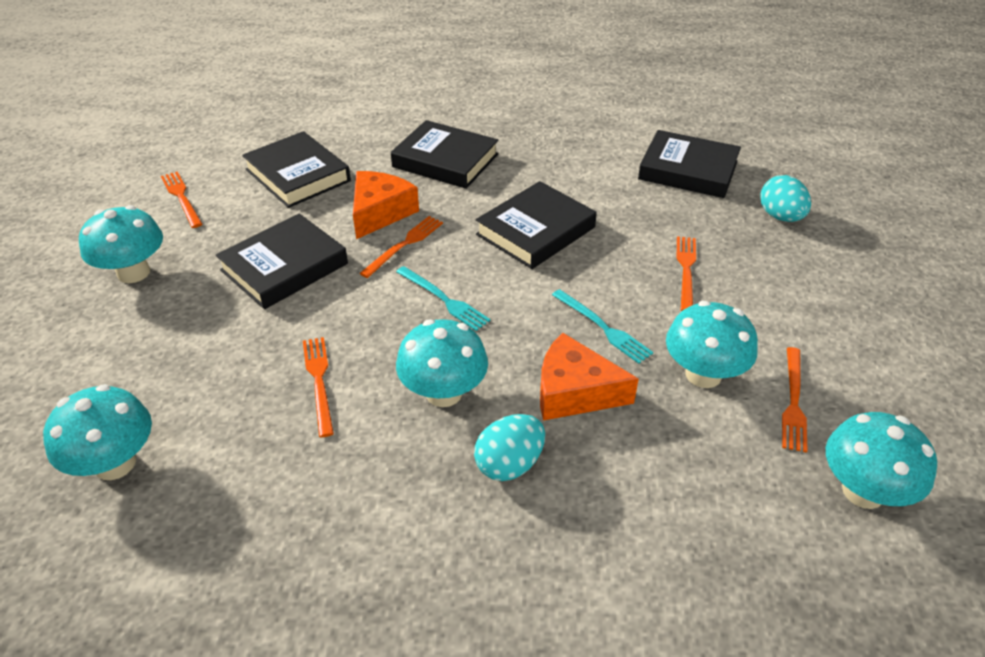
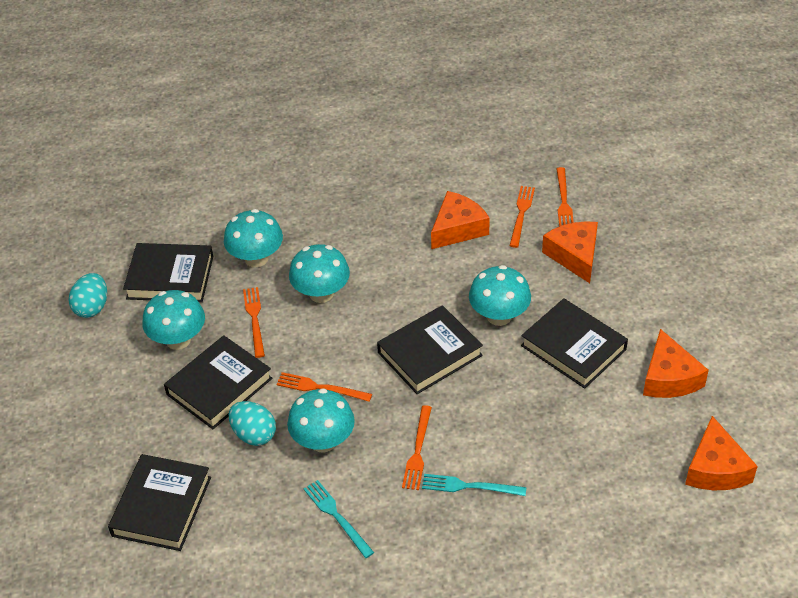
orange cheese: 2 -> 4

